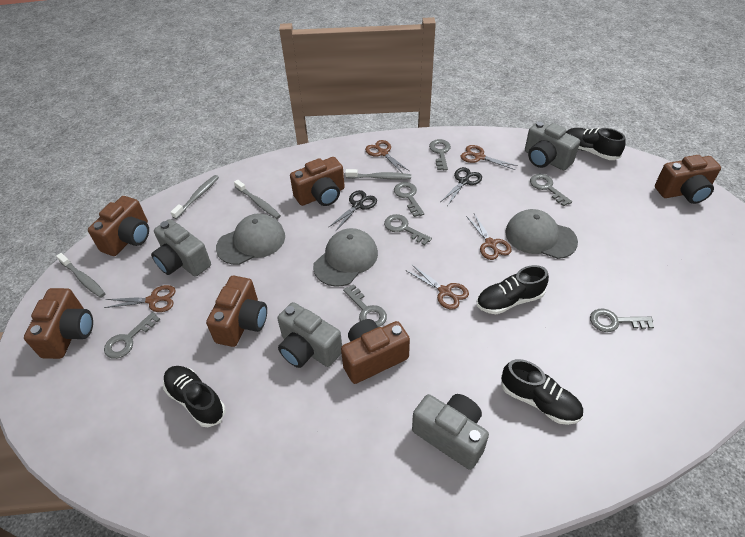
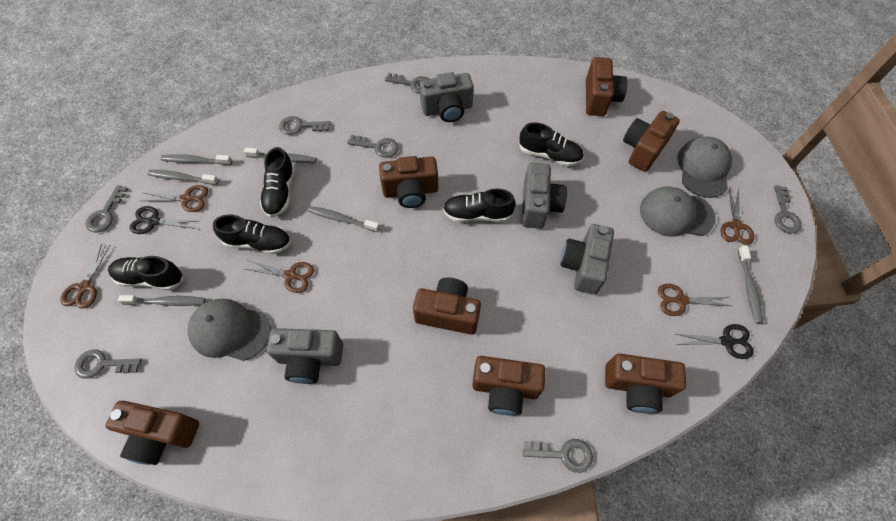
black shoe: 4 -> 5
brown camera: 6 -> 7
grey toothbrush: 4 -> 6

